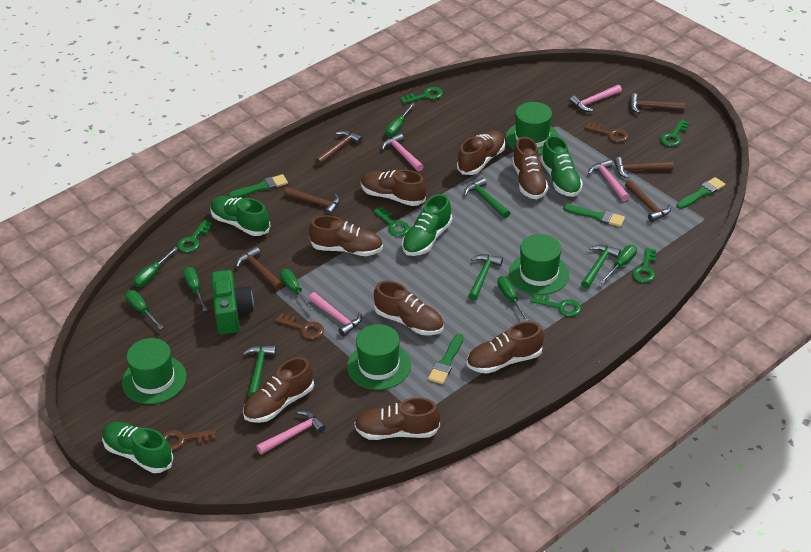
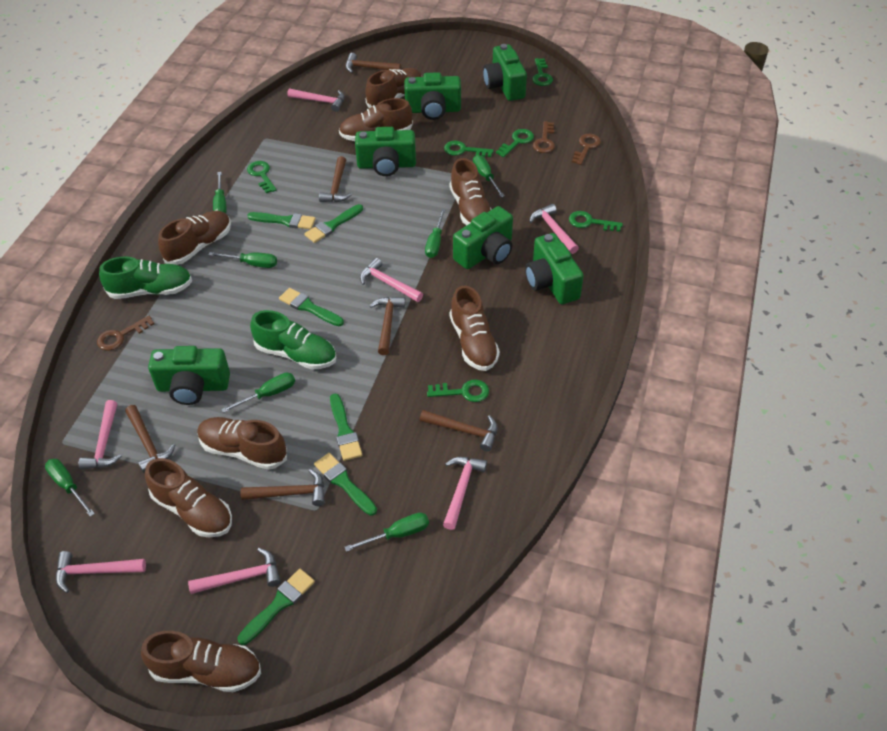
green brush: 4 -> 6
green camera: 1 -> 6
green hammer: 4 -> 0
green hat: 4 -> 0
green shoe: 4 -> 2
pink hammer: 5 -> 7

